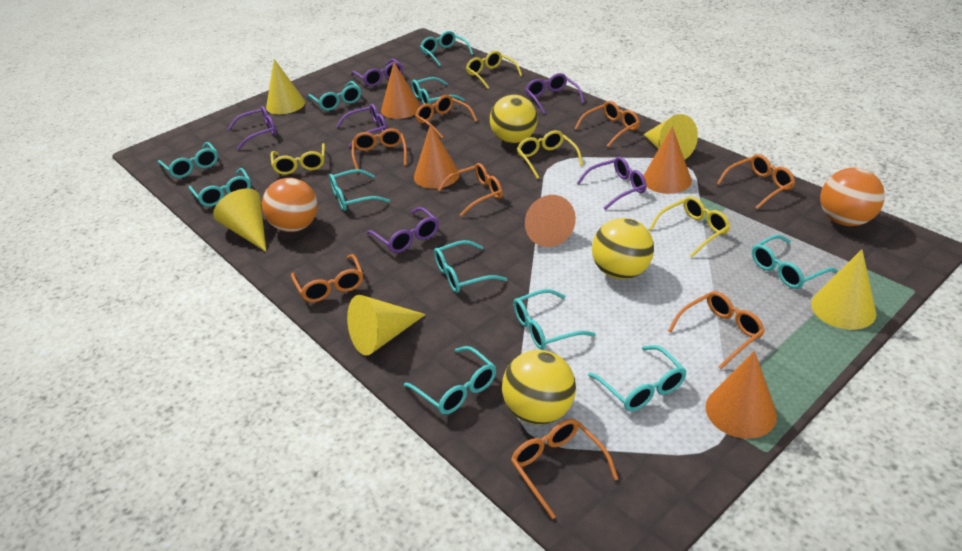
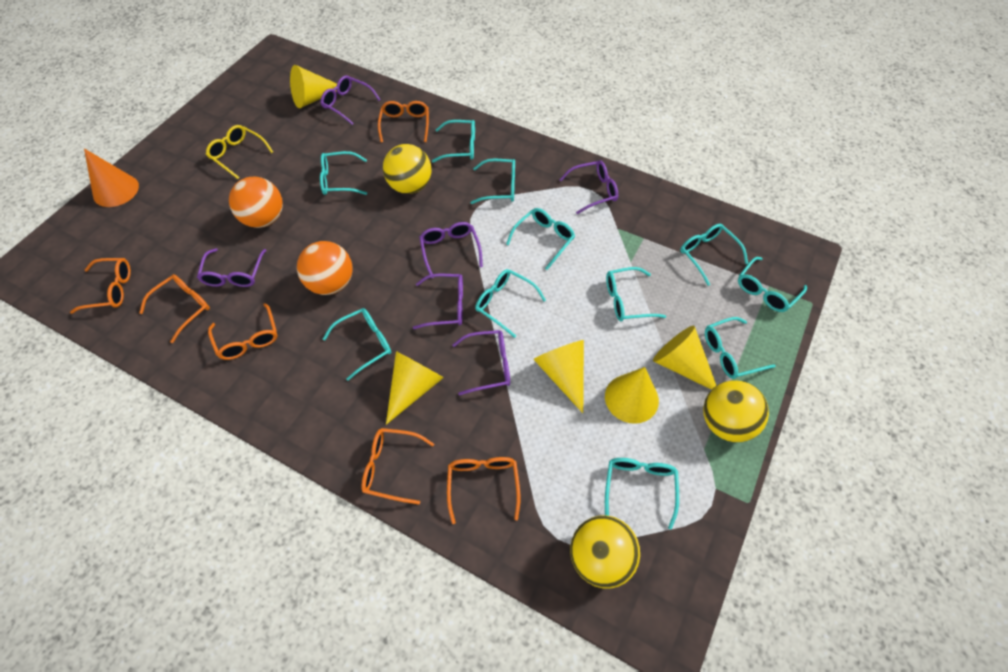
orange cone: 5 -> 1
orange glasses: 8 -> 6
yellow glasses: 4 -> 1

